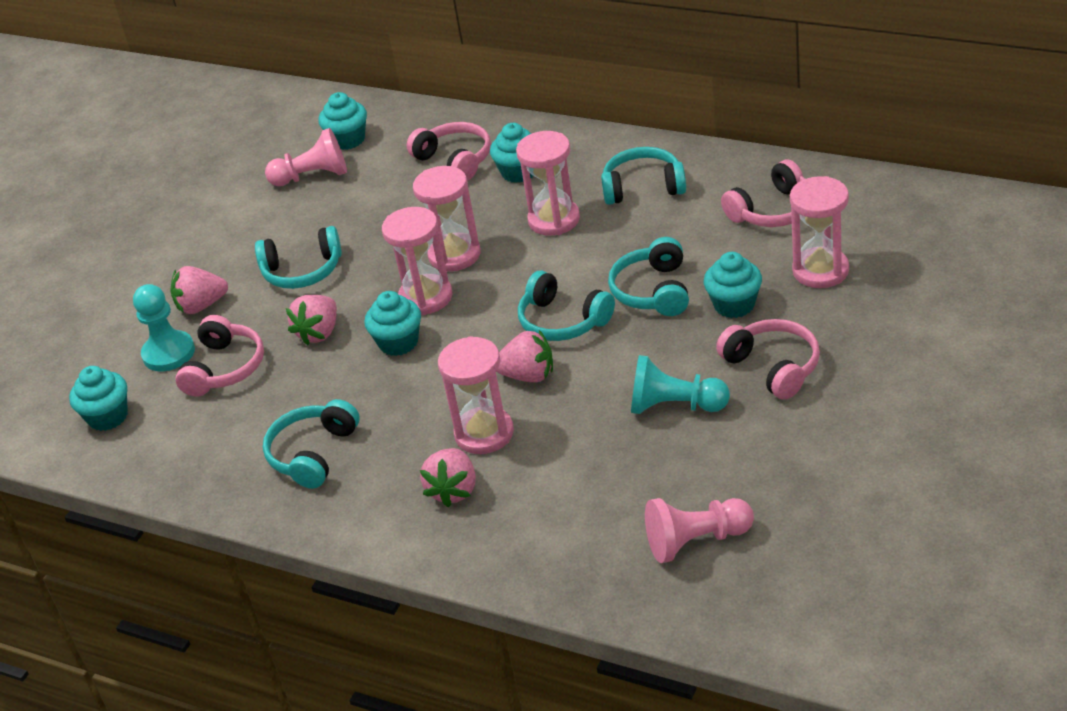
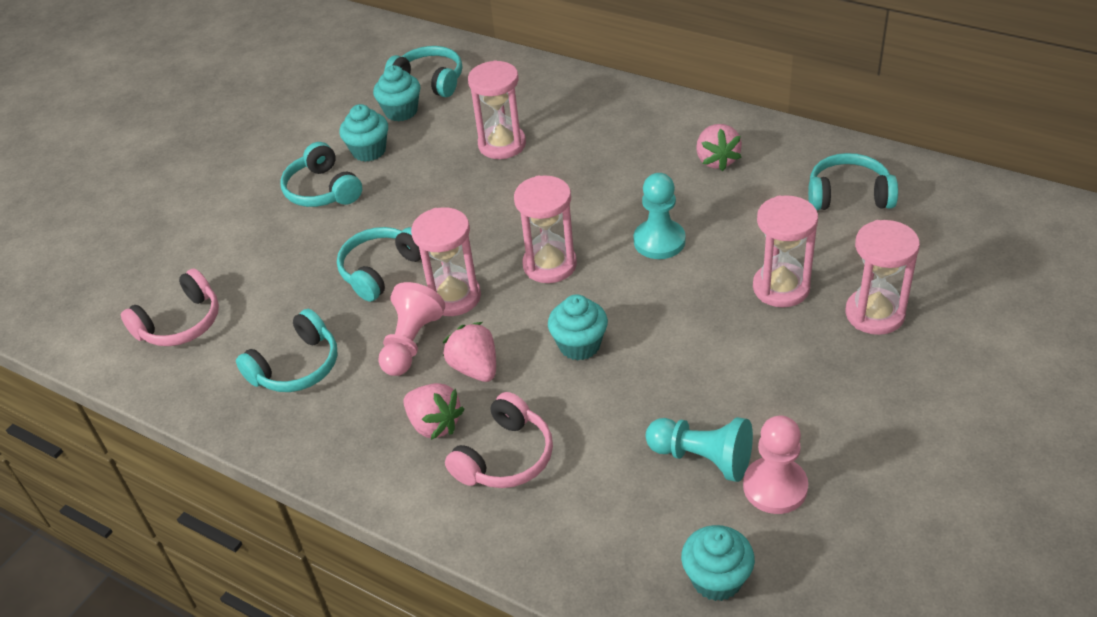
pink headphones: 4 -> 2
pink strawberry: 4 -> 3
turquoise cupcake: 5 -> 4

